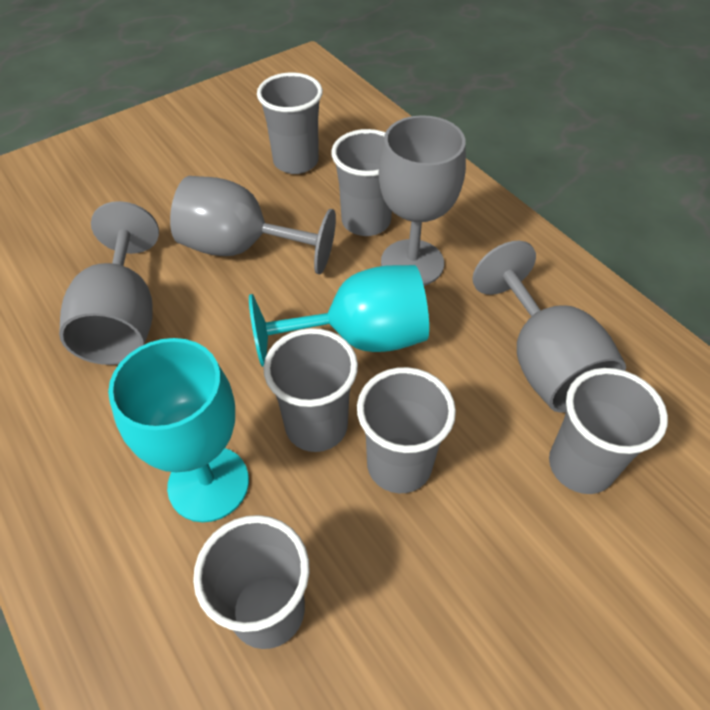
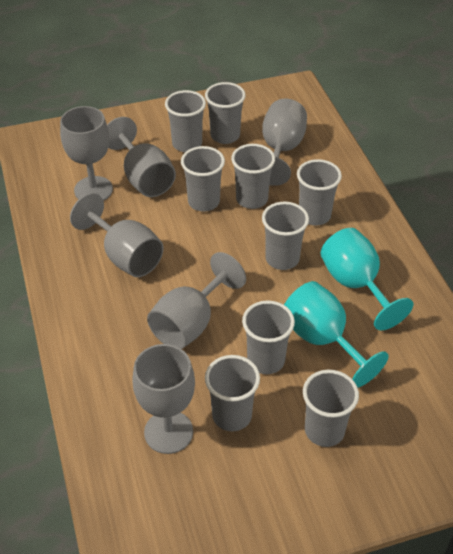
grey cup: 6 -> 9
grey goblet: 4 -> 6

